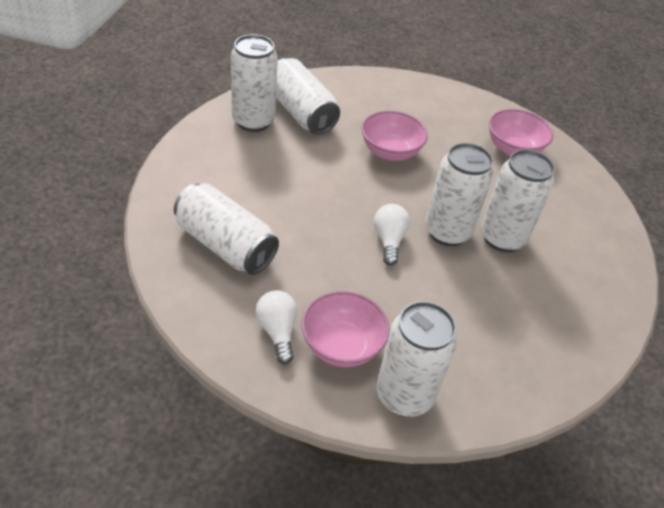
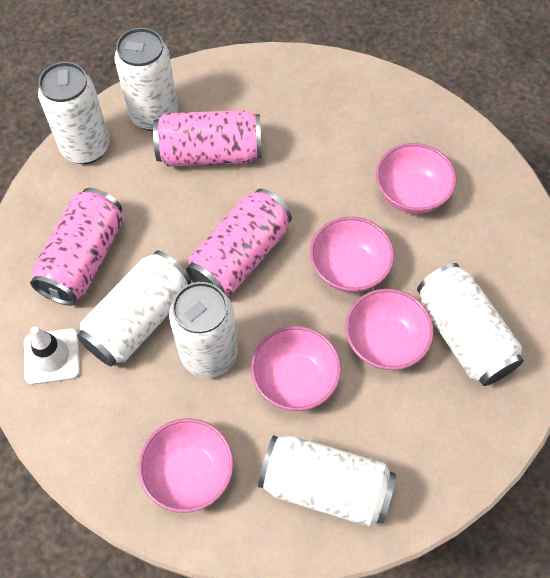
pink bowl: 3 -> 5
pink can: 0 -> 3
white light bulb: 2 -> 0
white traffic cone: 0 -> 1

